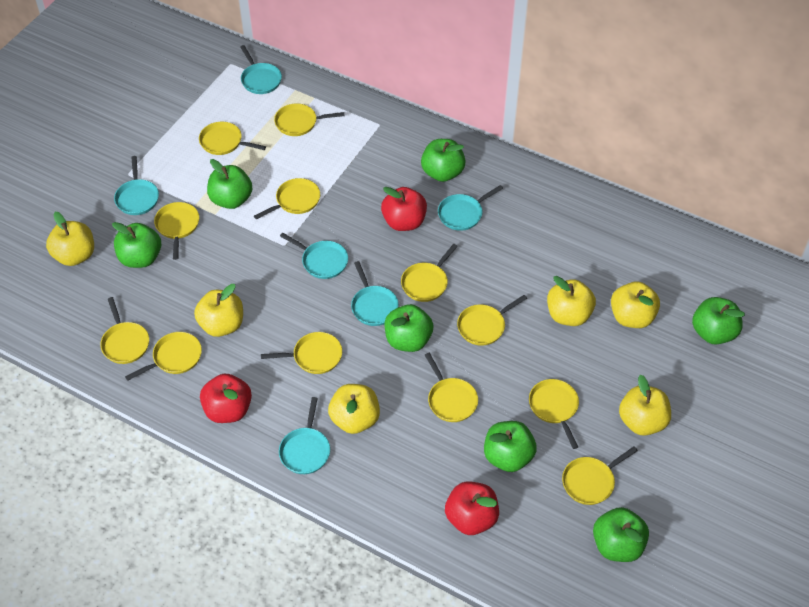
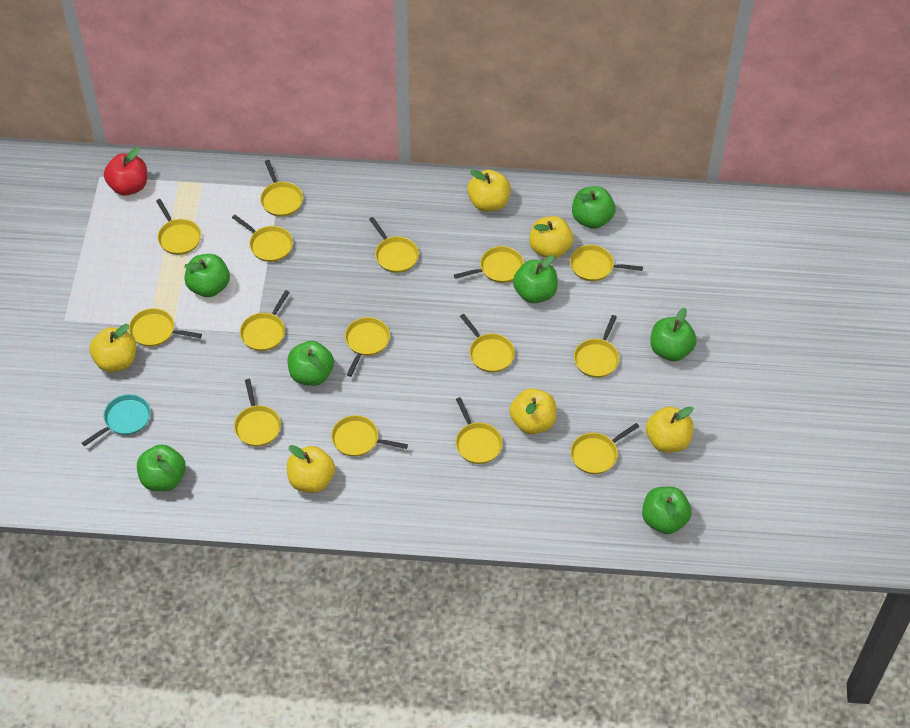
red apple: 3 -> 1
turquoise pan: 6 -> 1
yellow pan: 12 -> 15

